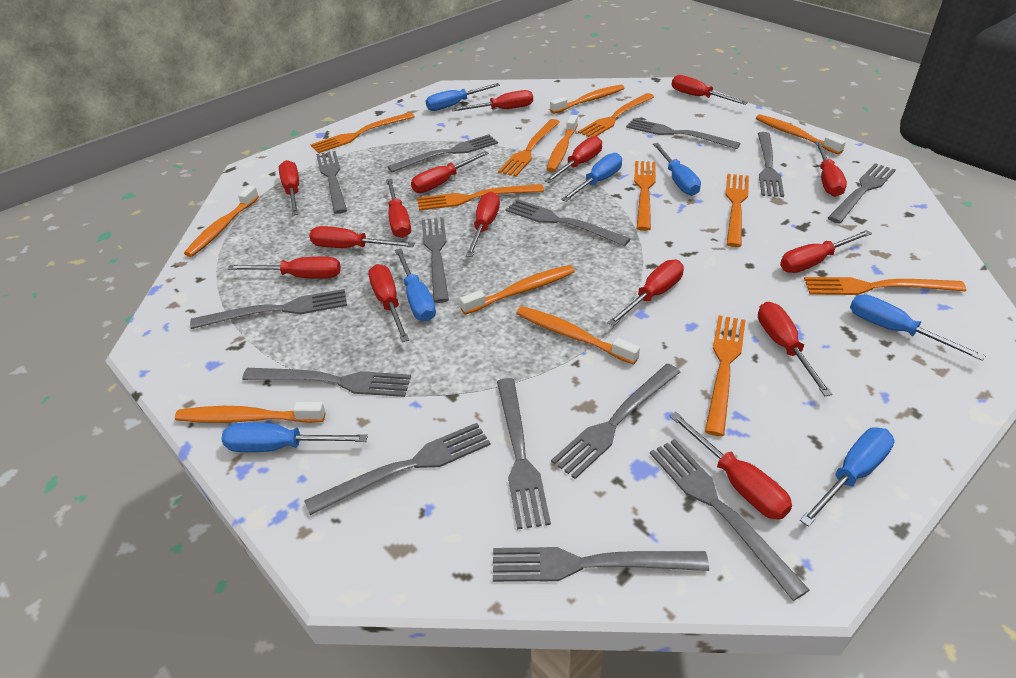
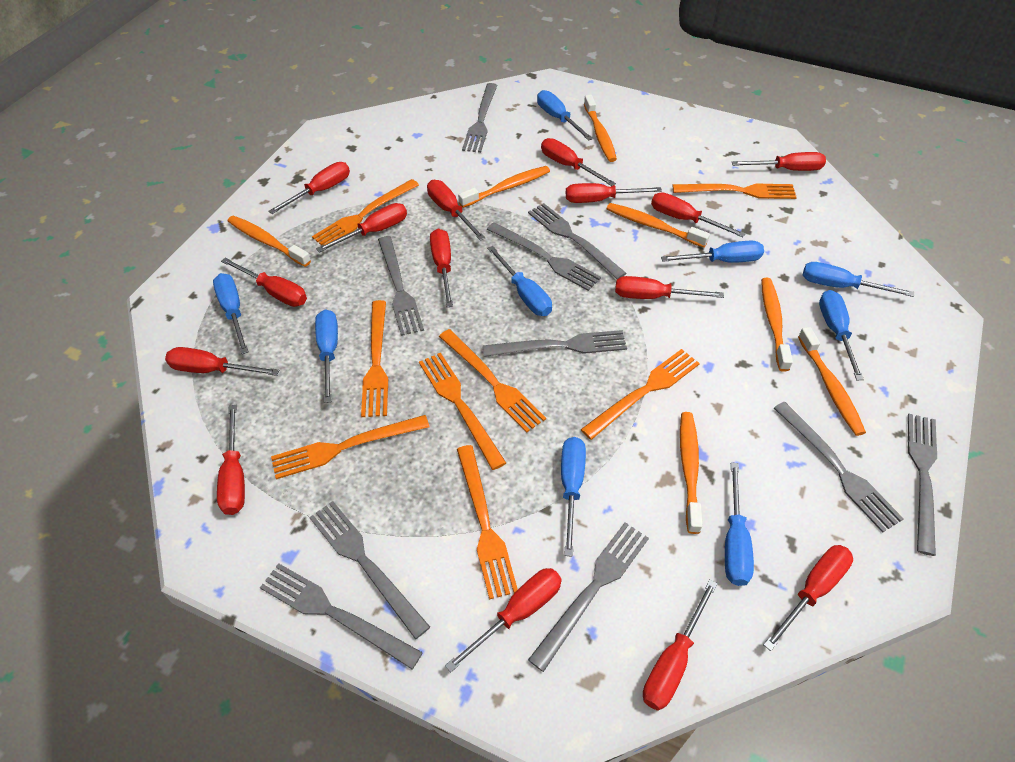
blue screwdriver: 7 -> 9
grey fork: 14 -> 10

